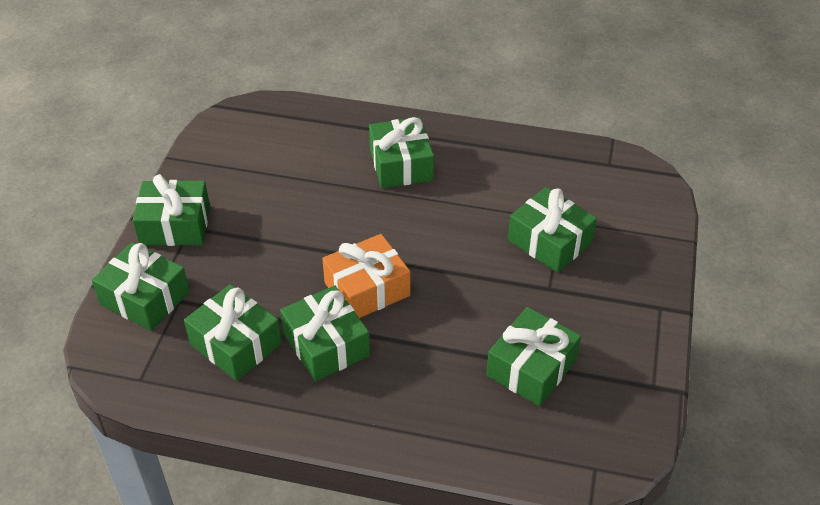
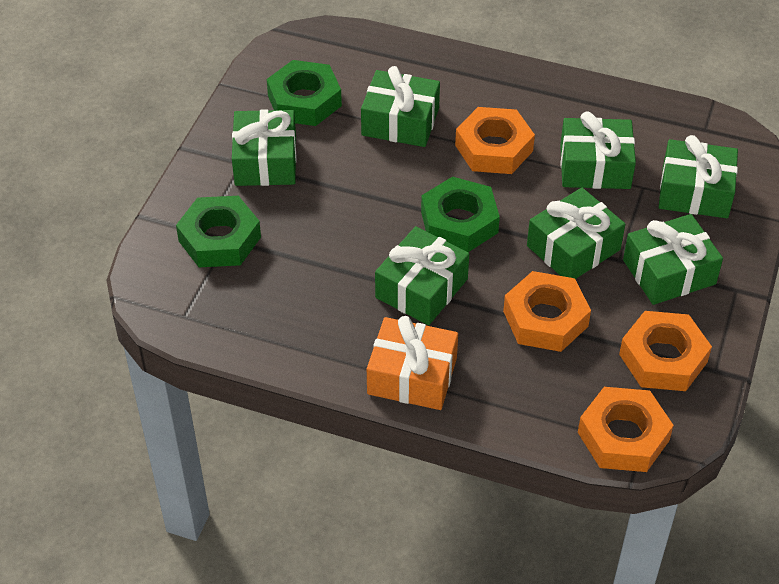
green nut: 0 -> 3
orange nut: 0 -> 4

